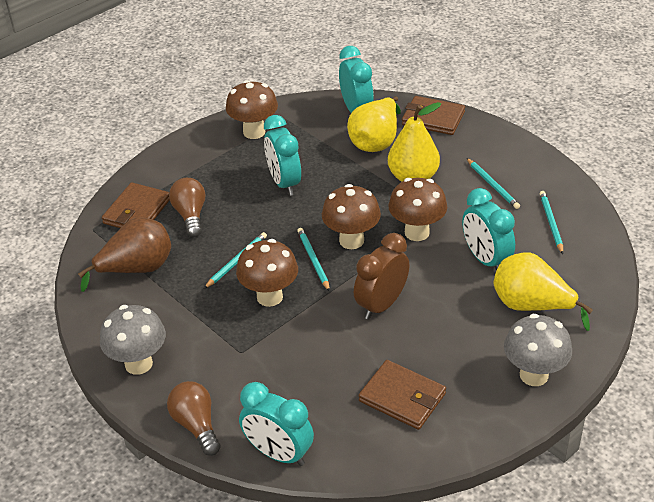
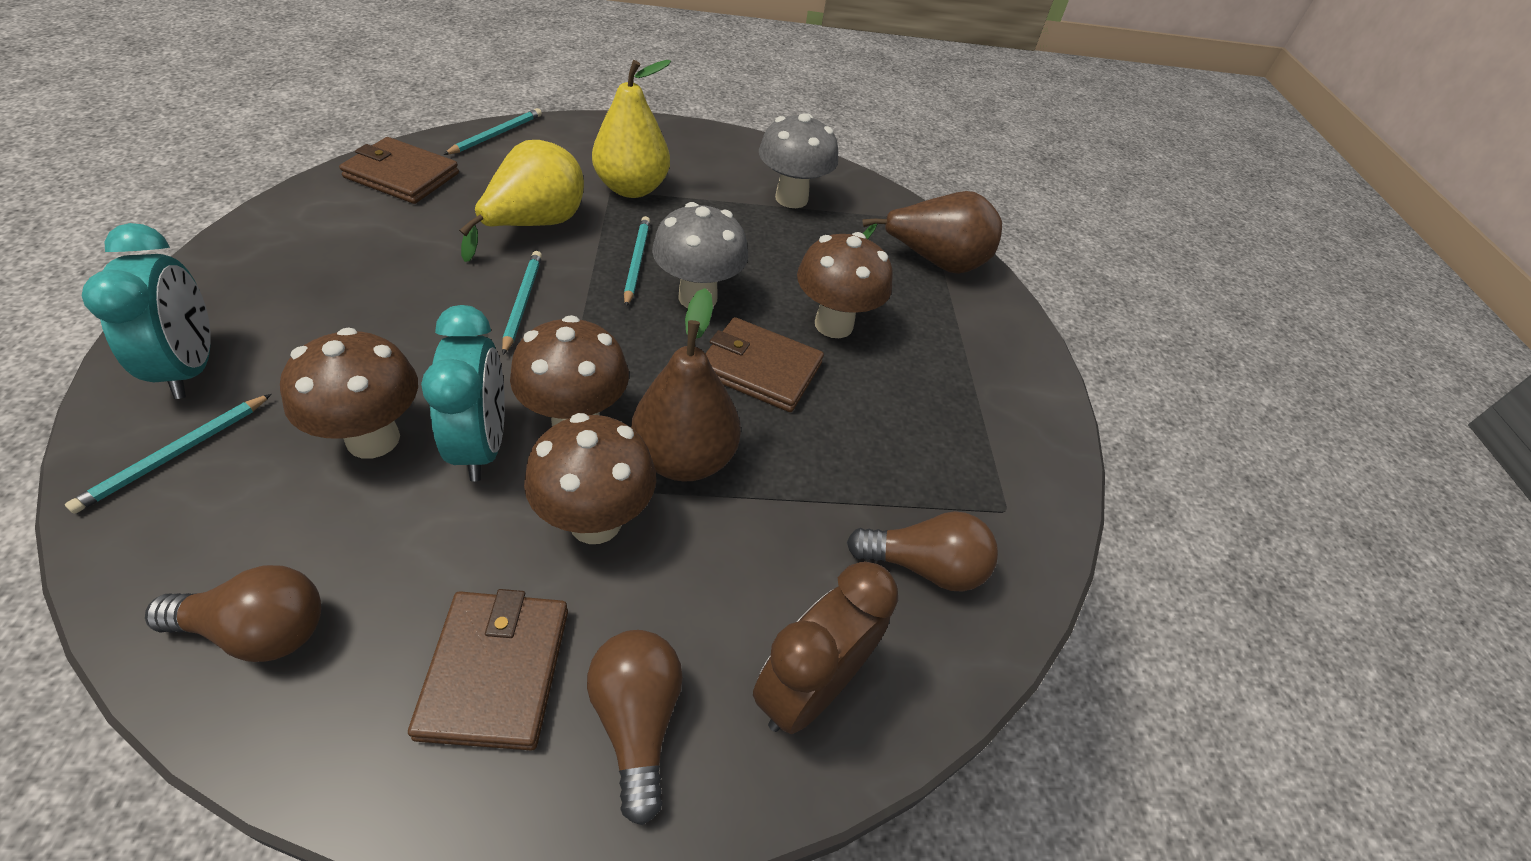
brown light bulb: 2 -> 3
brown pear: 1 -> 2
turquoise clock: 4 -> 2
yellow pear: 3 -> 2

